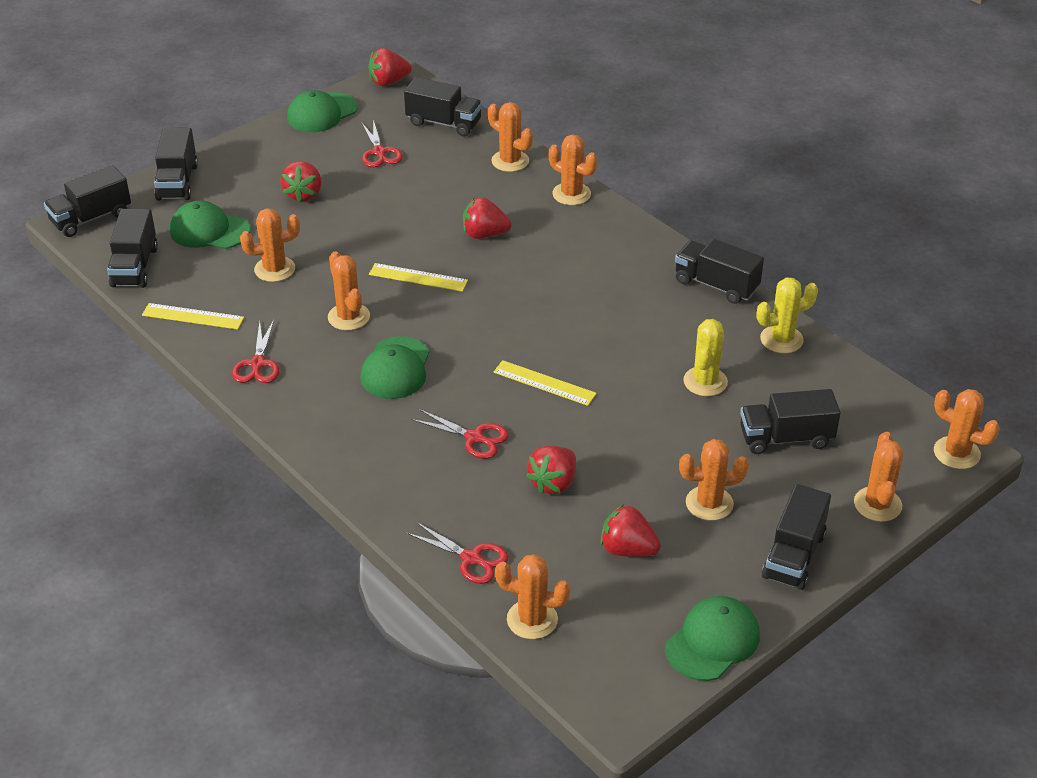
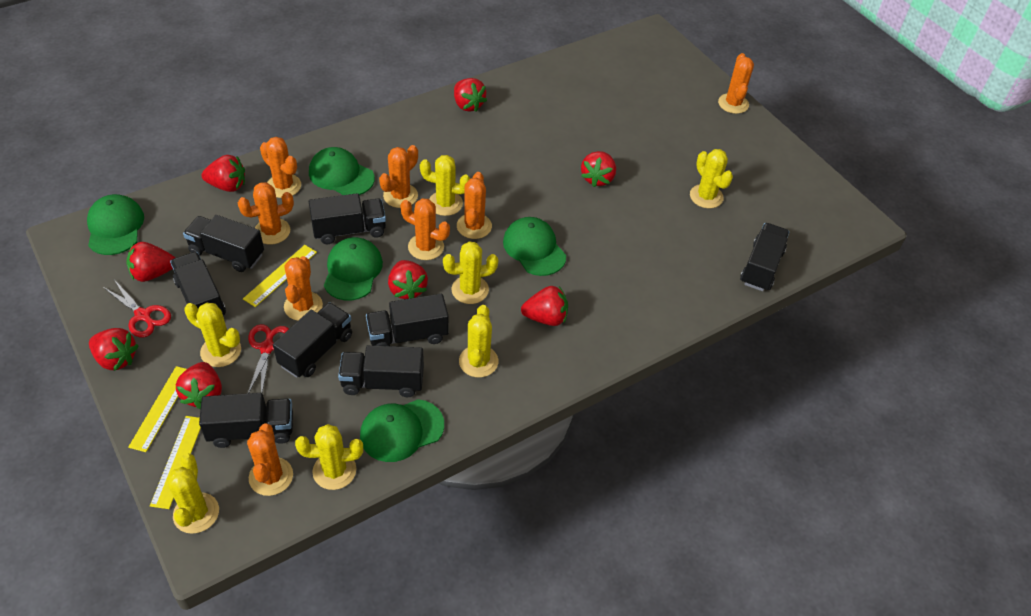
black truck: 7 -> 8
green cap: 4 -> 5
red scissors: 4 -> 2
red strawberry: 5 -> 8
yellow cactus: 2 -> 7

